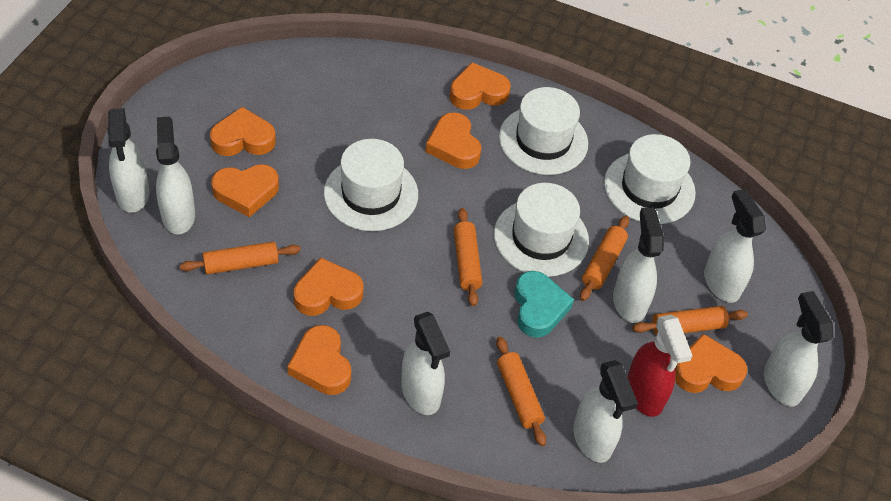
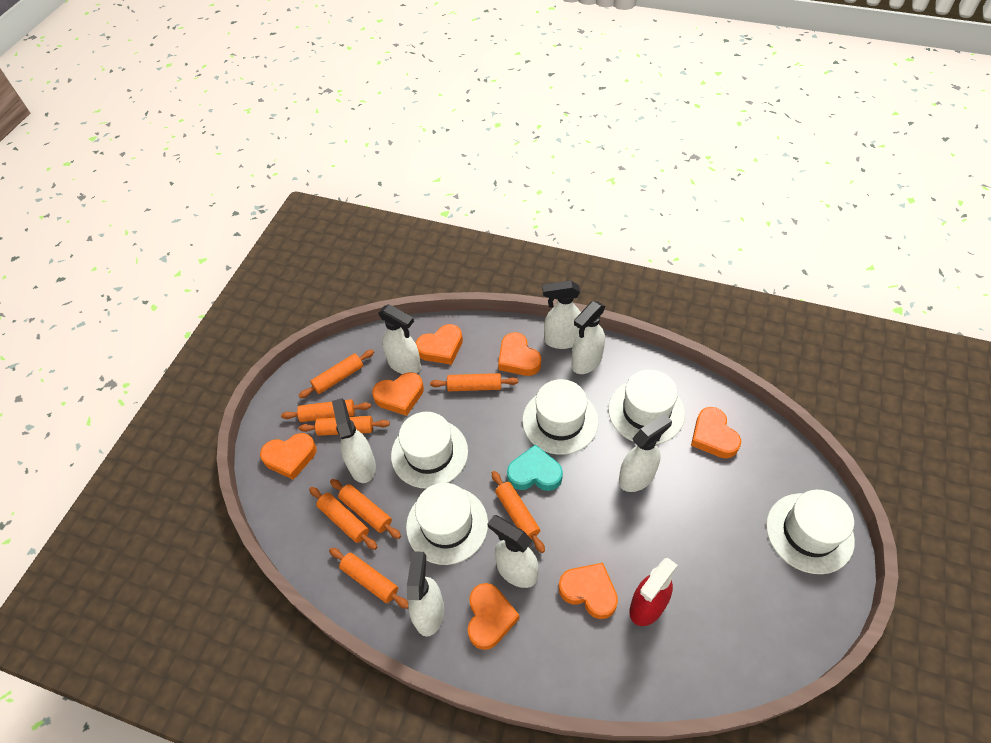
orange rolling pin: 5 -> 8
white hat: 4 -> 5

